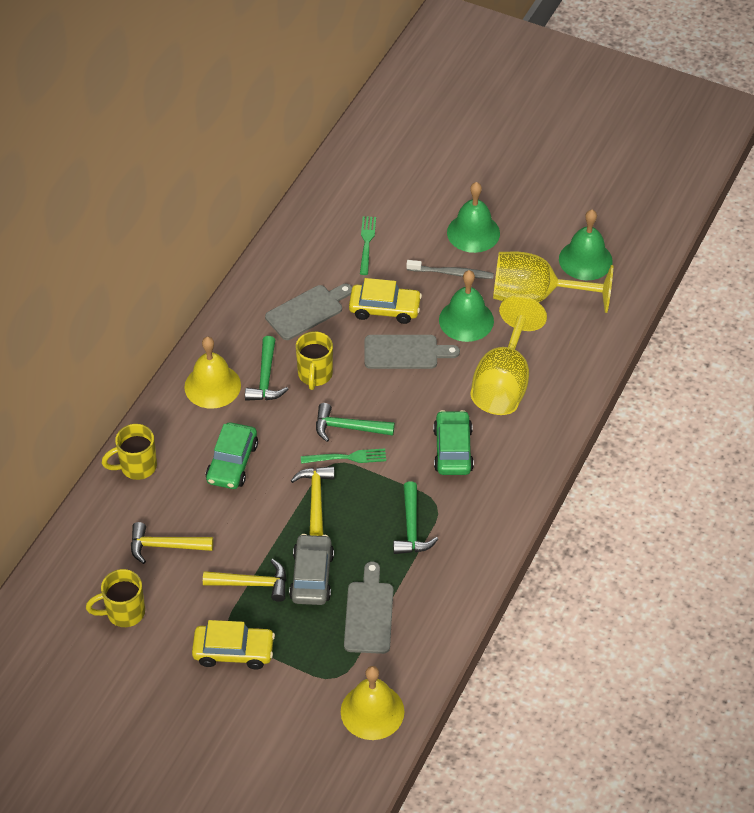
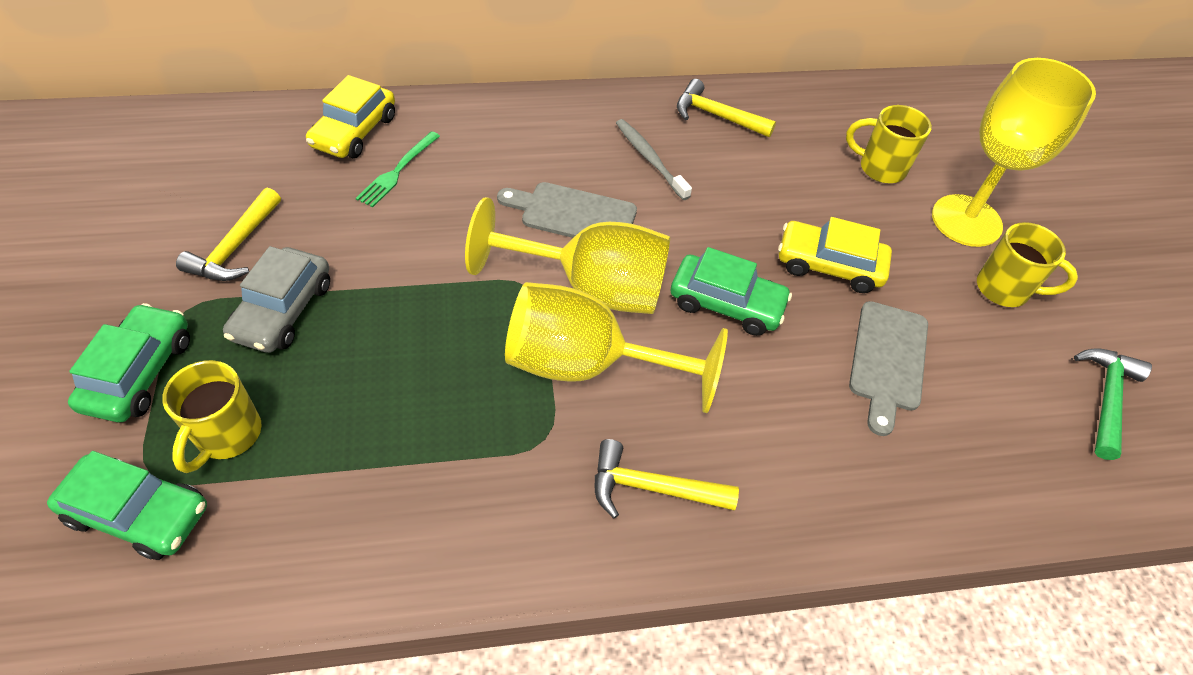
green bell: 3 -> 0
green car: 2 -> 3
green fork: 2 -> 1
green hammer: 3 -> 1
grey cutting board: 3 -> 2
yellow bell: 2 -> 0
yellow goblet: 2 -> 3

